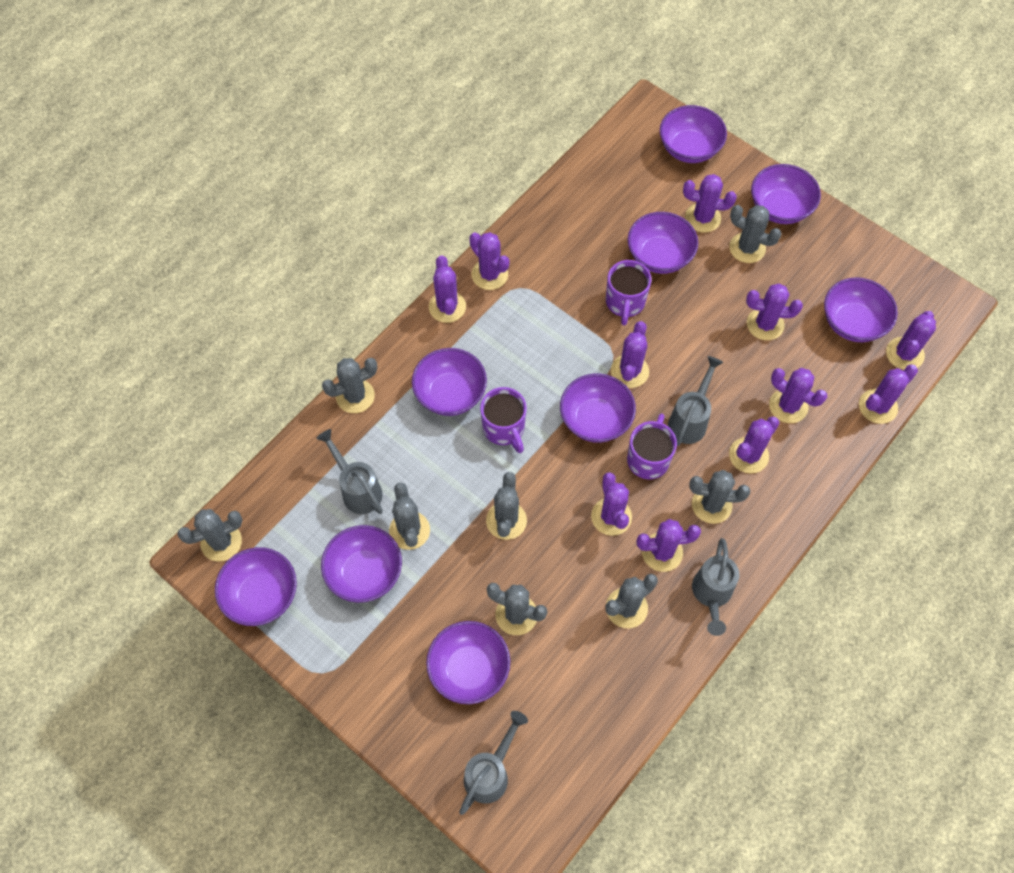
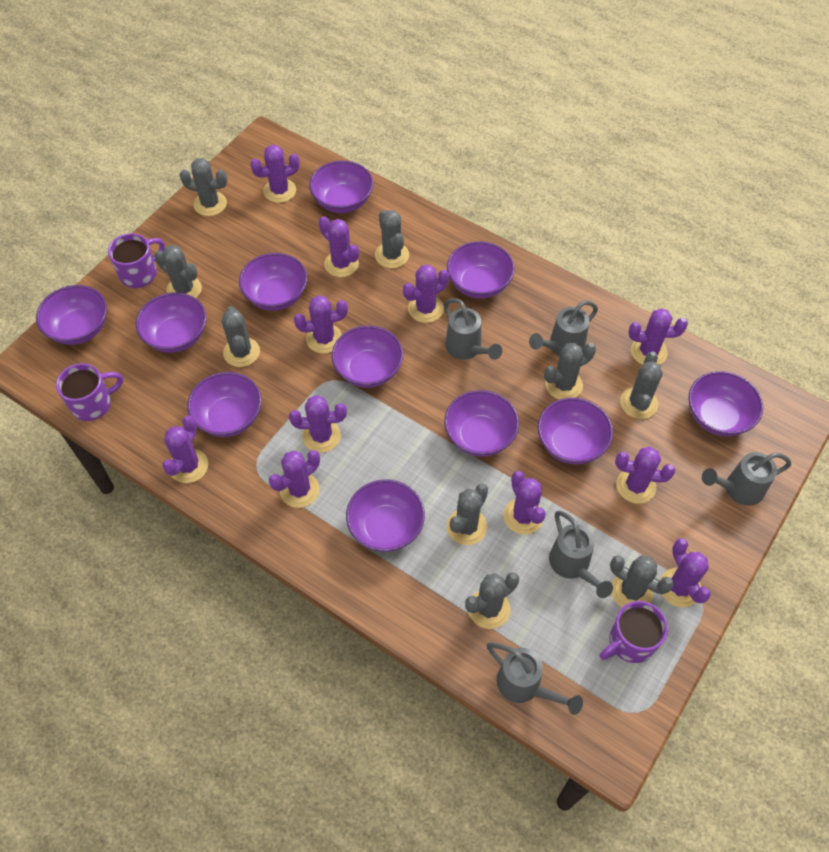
grey cactus: 8 -> 9
grey watering can: 4 -> 5
purple bowl: 9 -> 11

